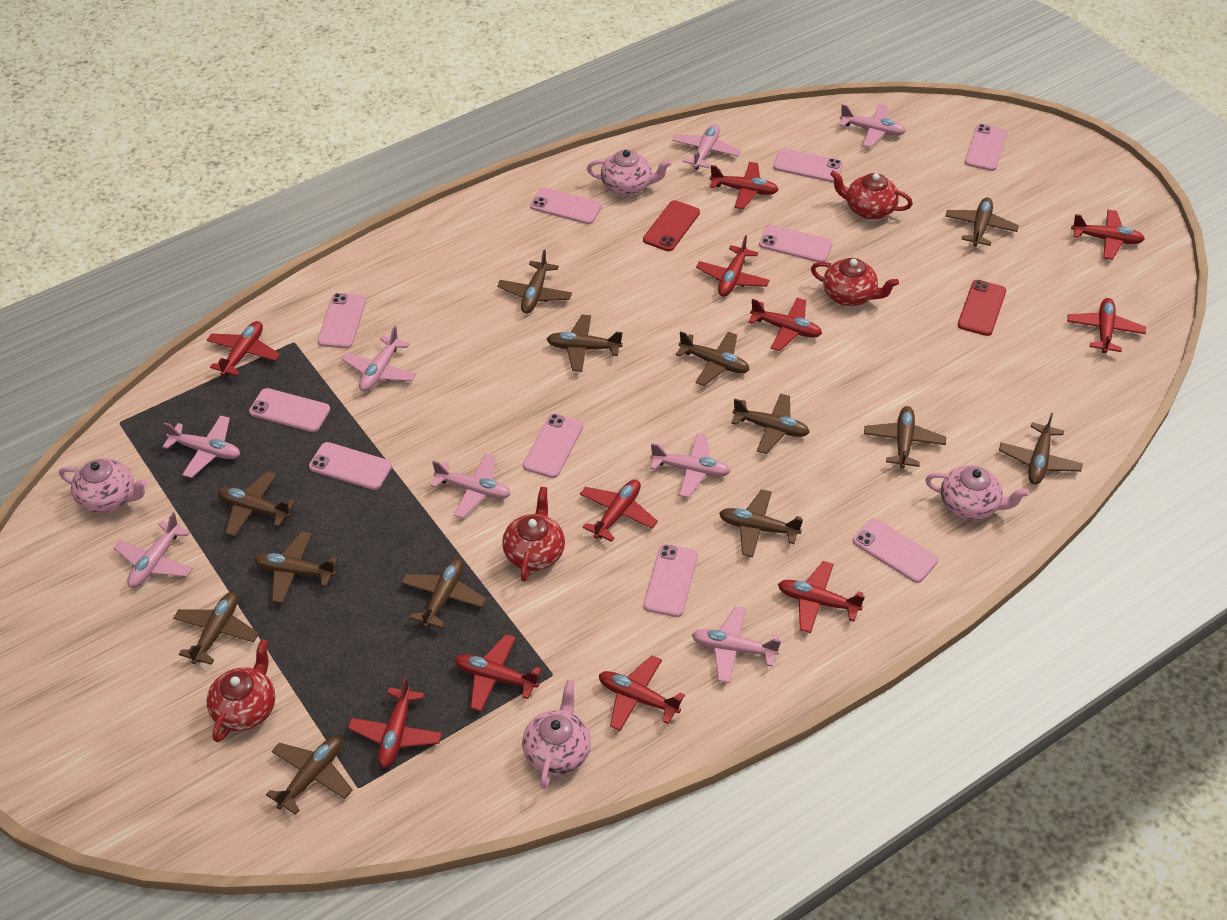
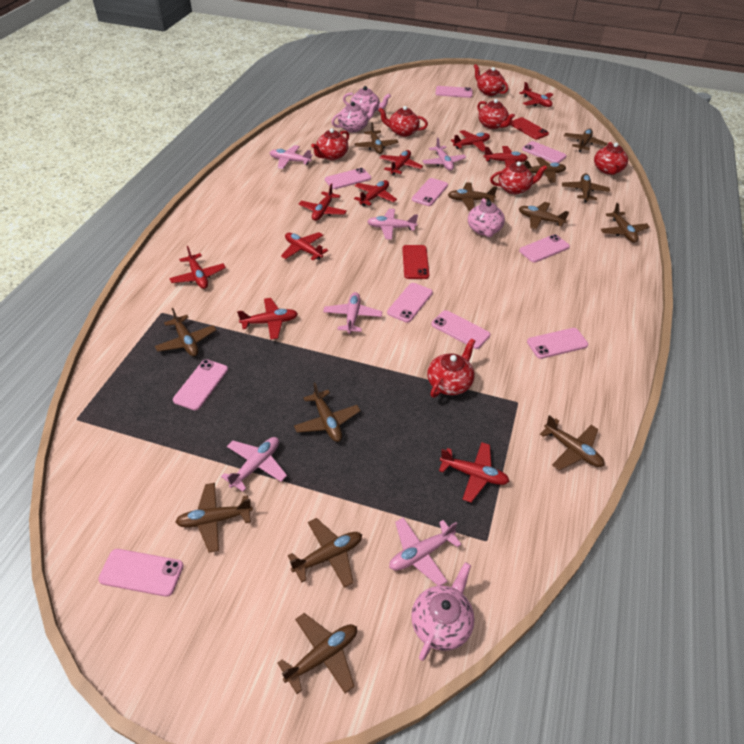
pink plane: 8 -> 6
red plane: 11 -> 10
red teapot: 4 -> 7

